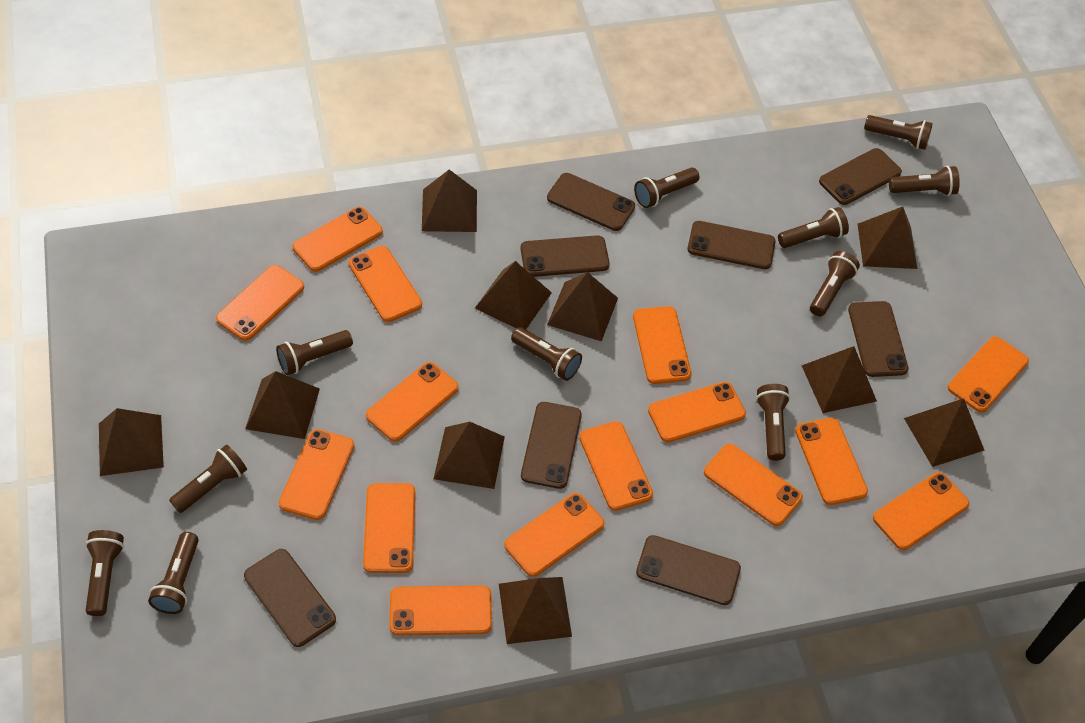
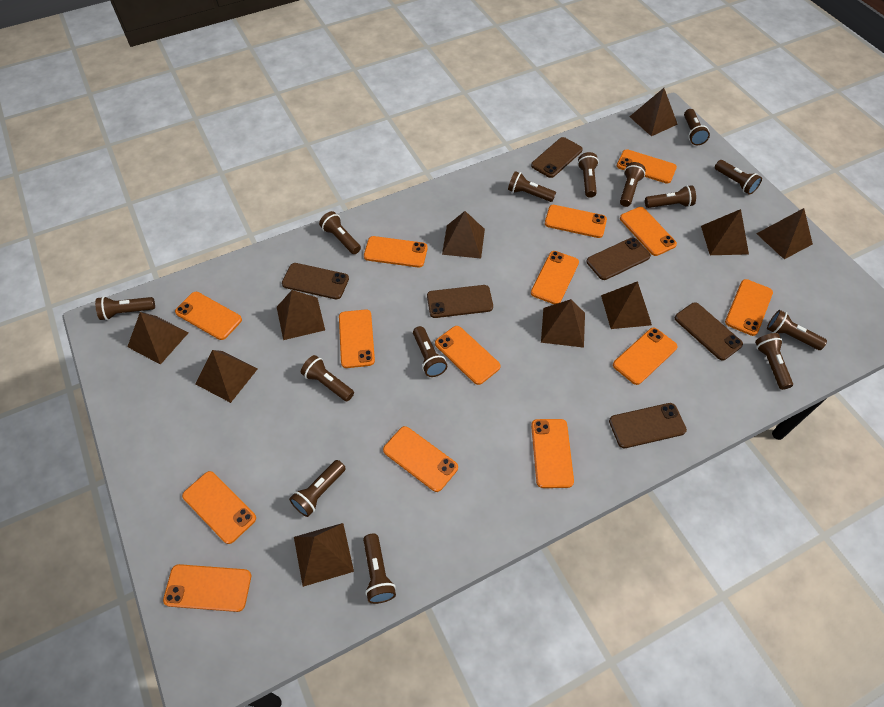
brown flashlight: 11 -> 14
brown phone: 8 -> 6
orange phone: 15 -> 14

